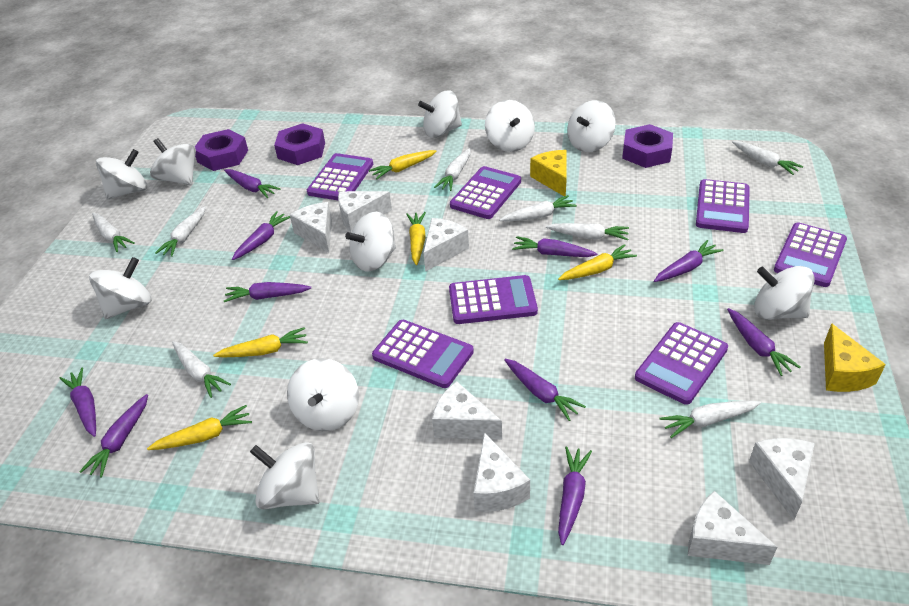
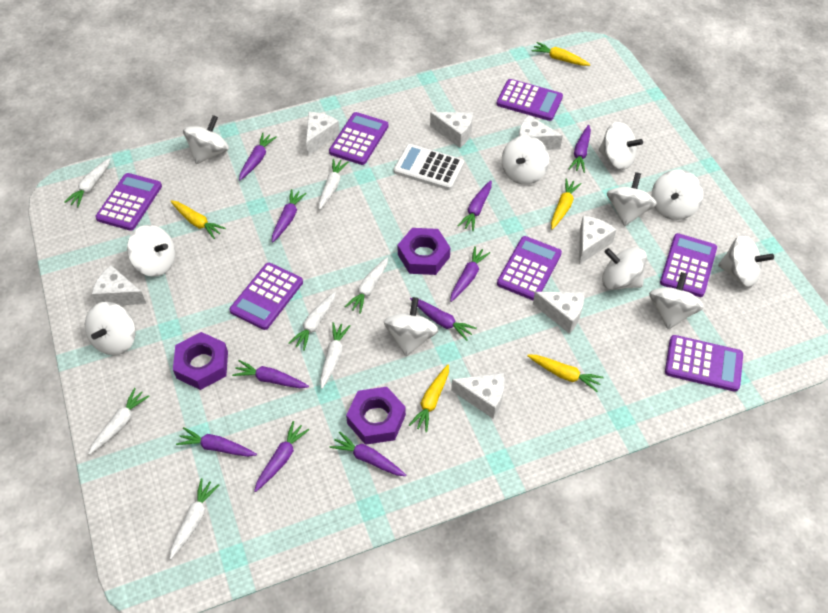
white calculator: 0 -> 1
white carrot: 8 -> 7
white spinning top: 10 -> 11
yellow cheese: 2 -> 0

